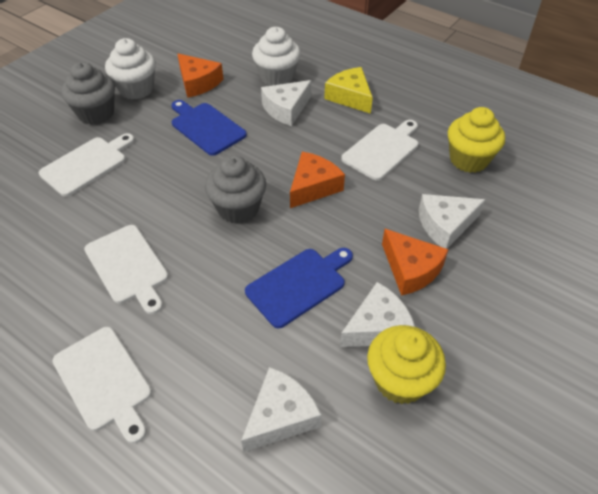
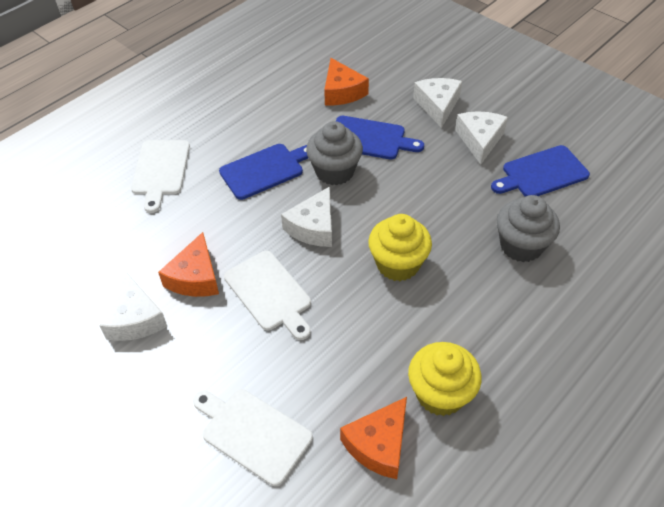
blue cutting board: 2 -> 3
white cupcake: 2 -> 0
white cutting board: 4 -> 3
yellow cheese: 1 -> 0

